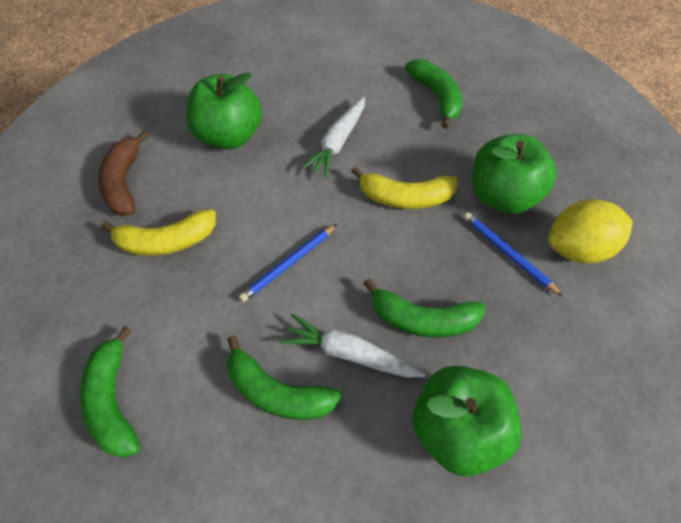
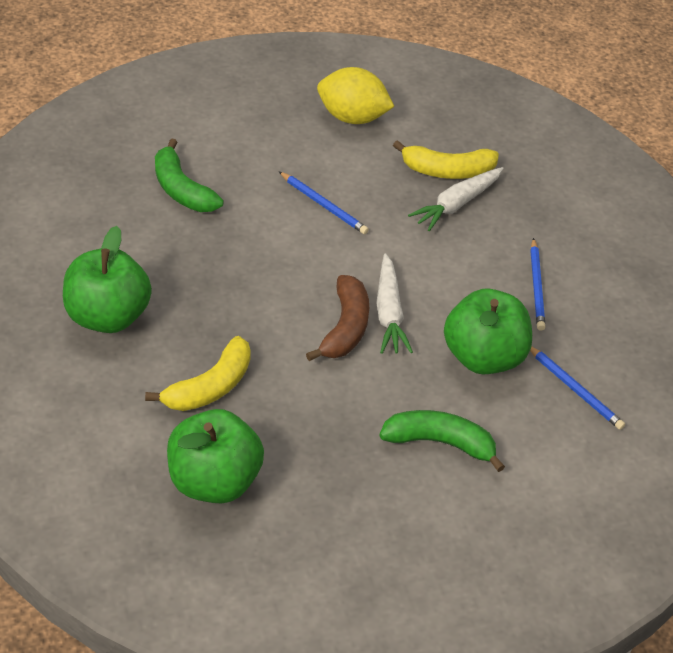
blue pencil: 2 -> 3
green banana: 4 -> 2

